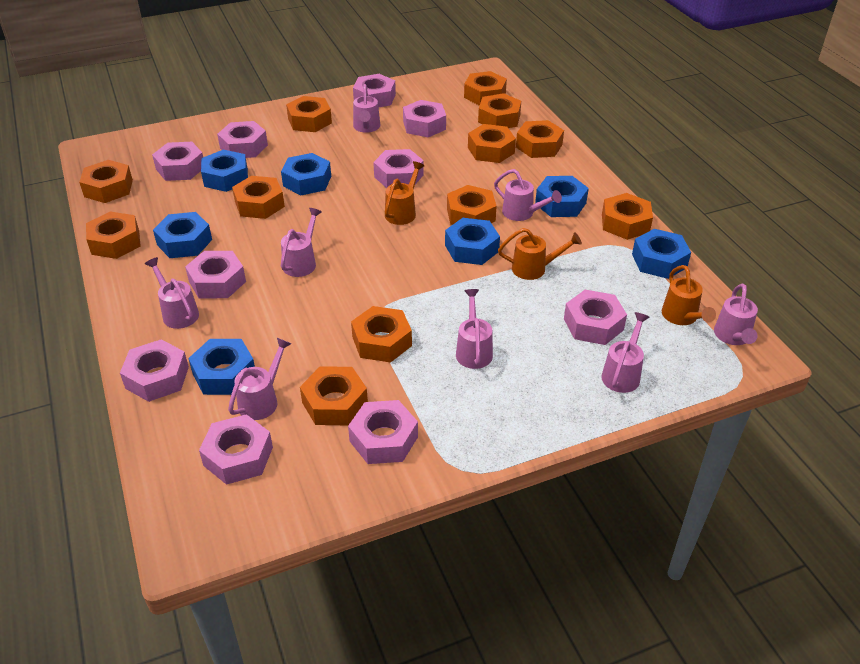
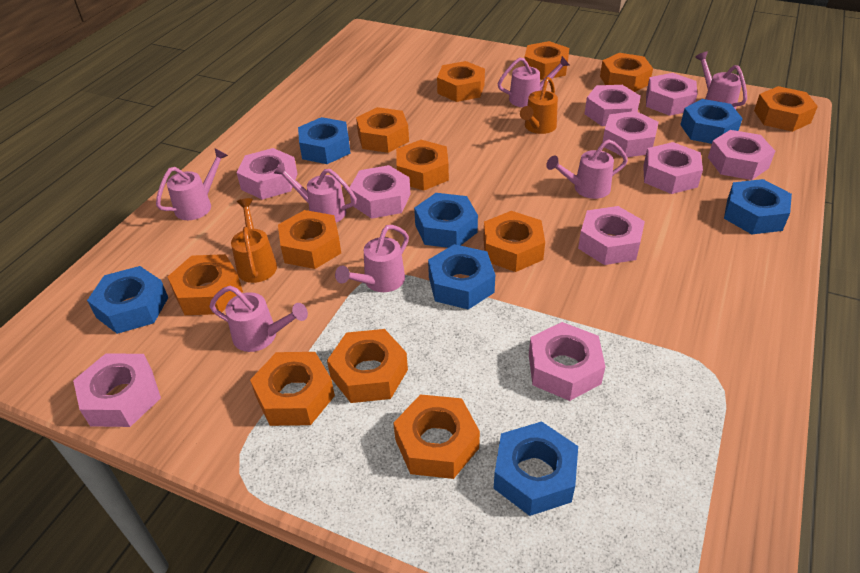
orange watering can: 3 -> 2
pink watering can: 8 -> 7

